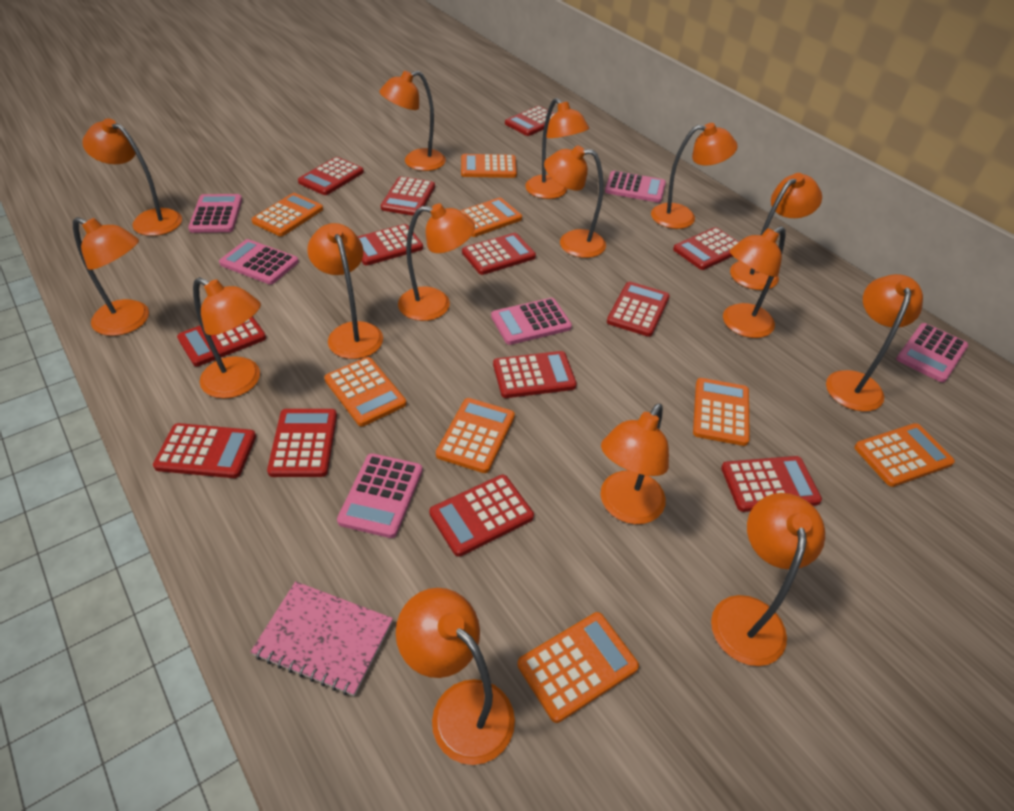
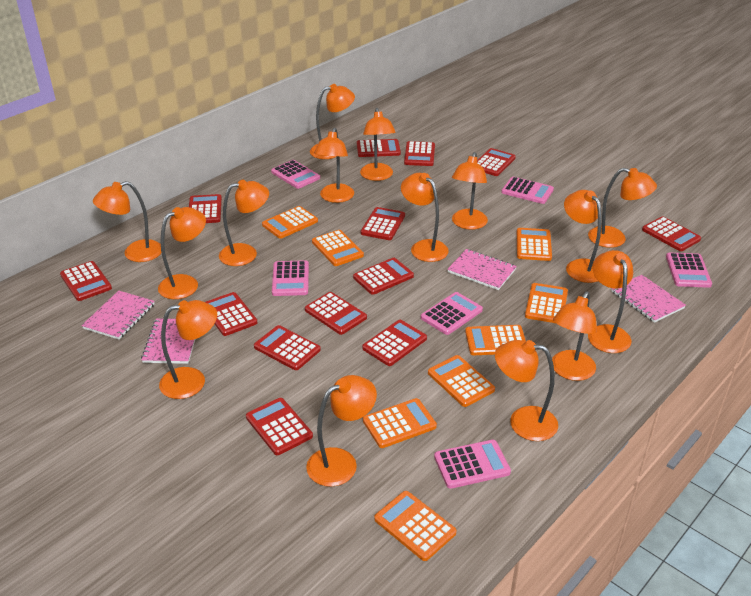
pink notebook: 1 -> 4

